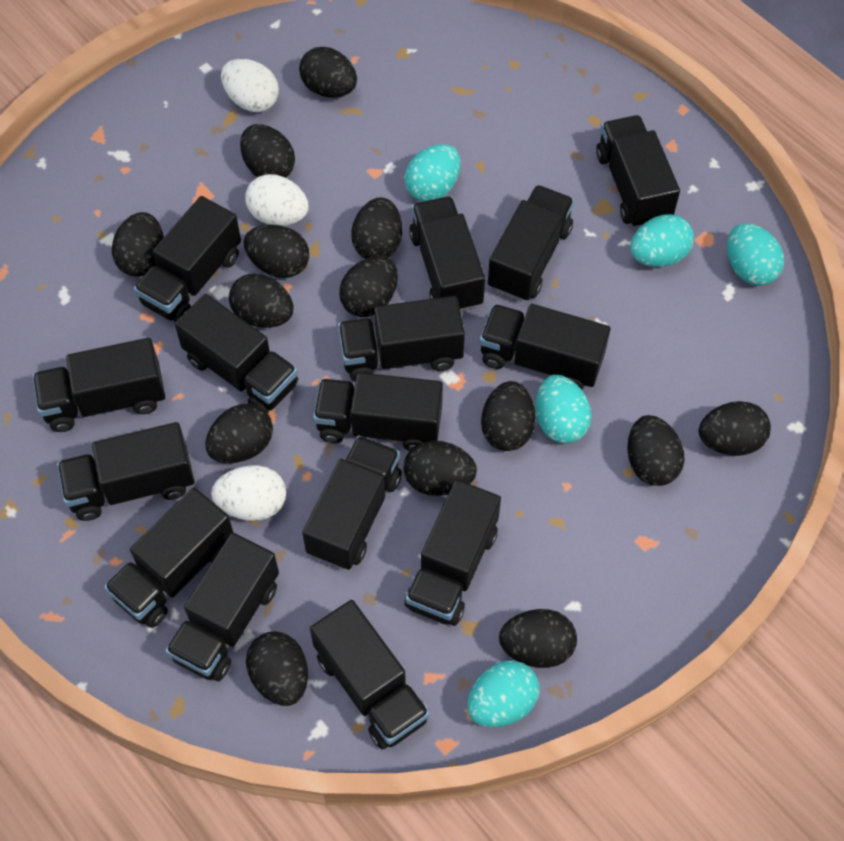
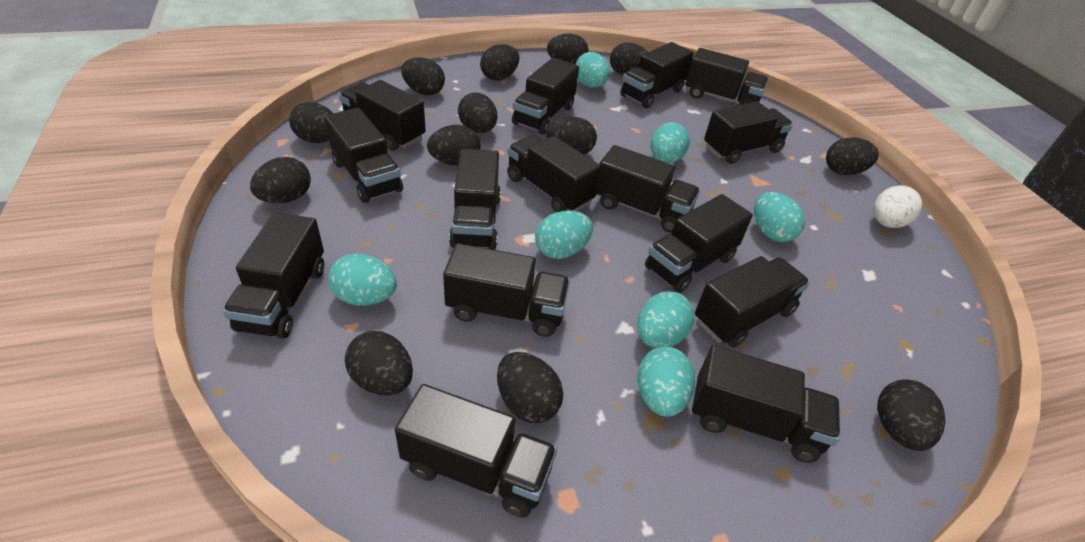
black egg: 14 -> 13
turquoise egg: 5 -> 7
white egg: 3 -> 1

